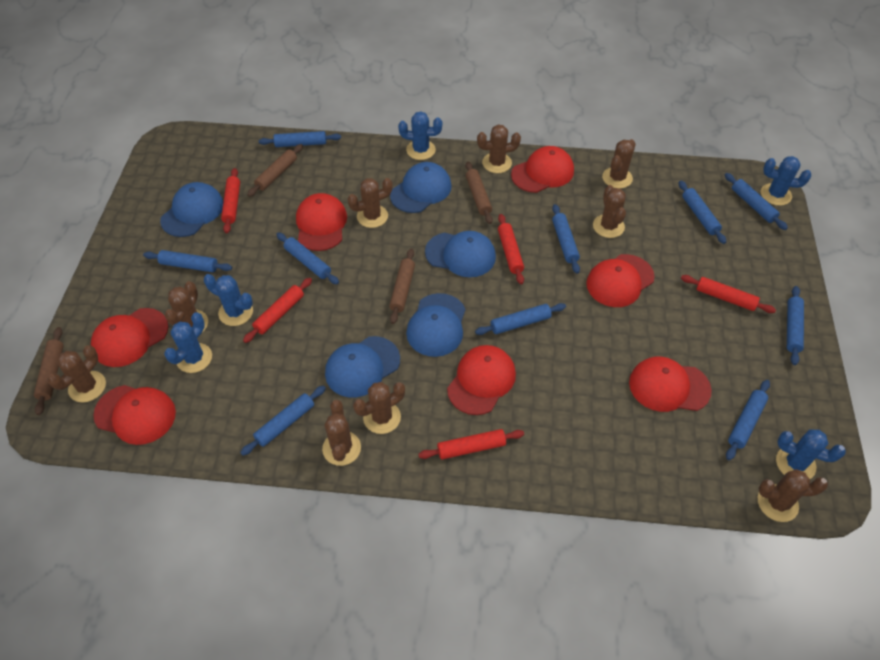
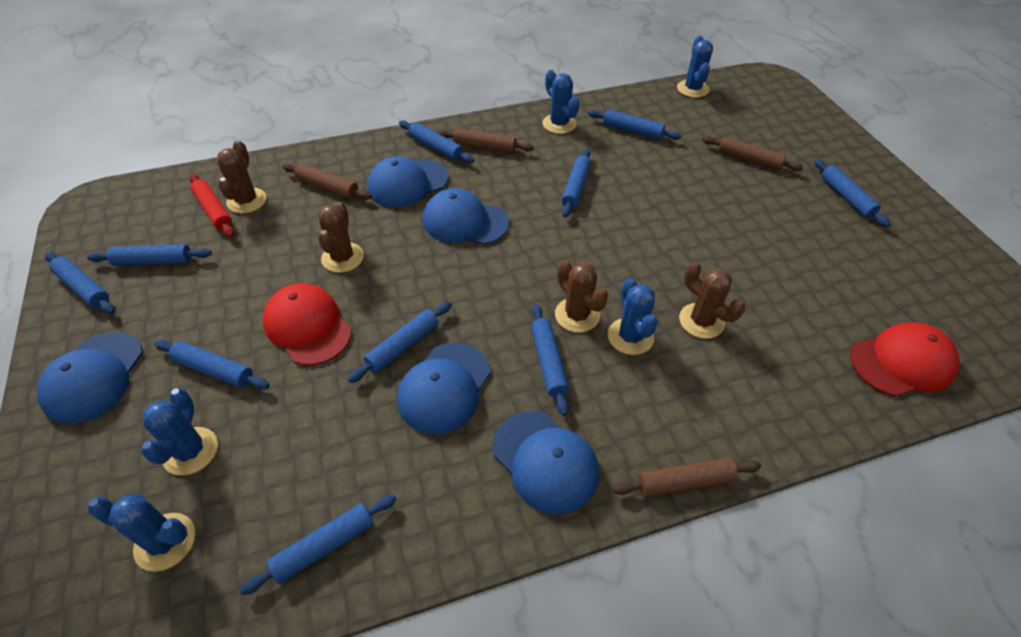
brown cactus: 9 -> 4
red cap: 7 -> 2
red rolling pin: 5 -> 1

